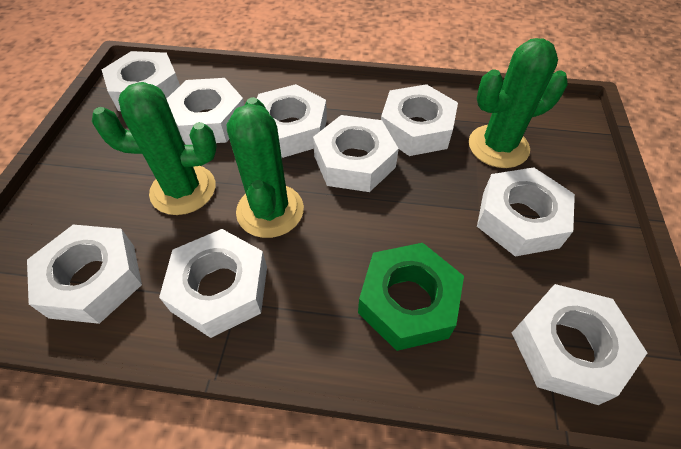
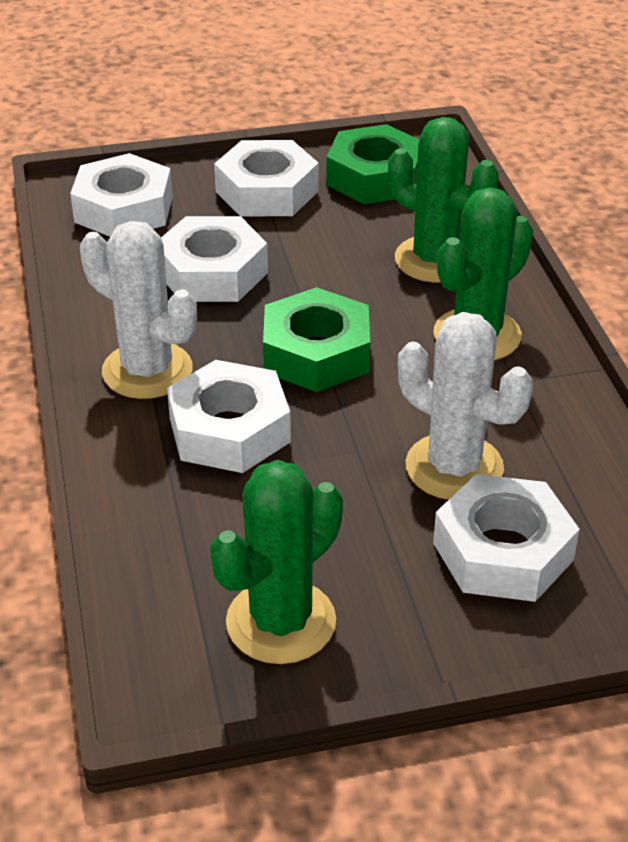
green nut: 1 -> 2
white cactus: 0 -> 2
white nut: 9 -> 5

